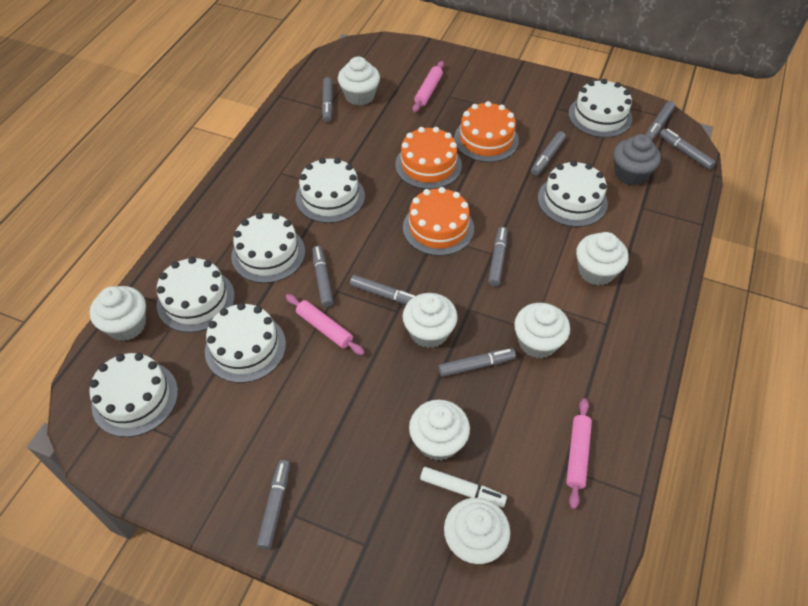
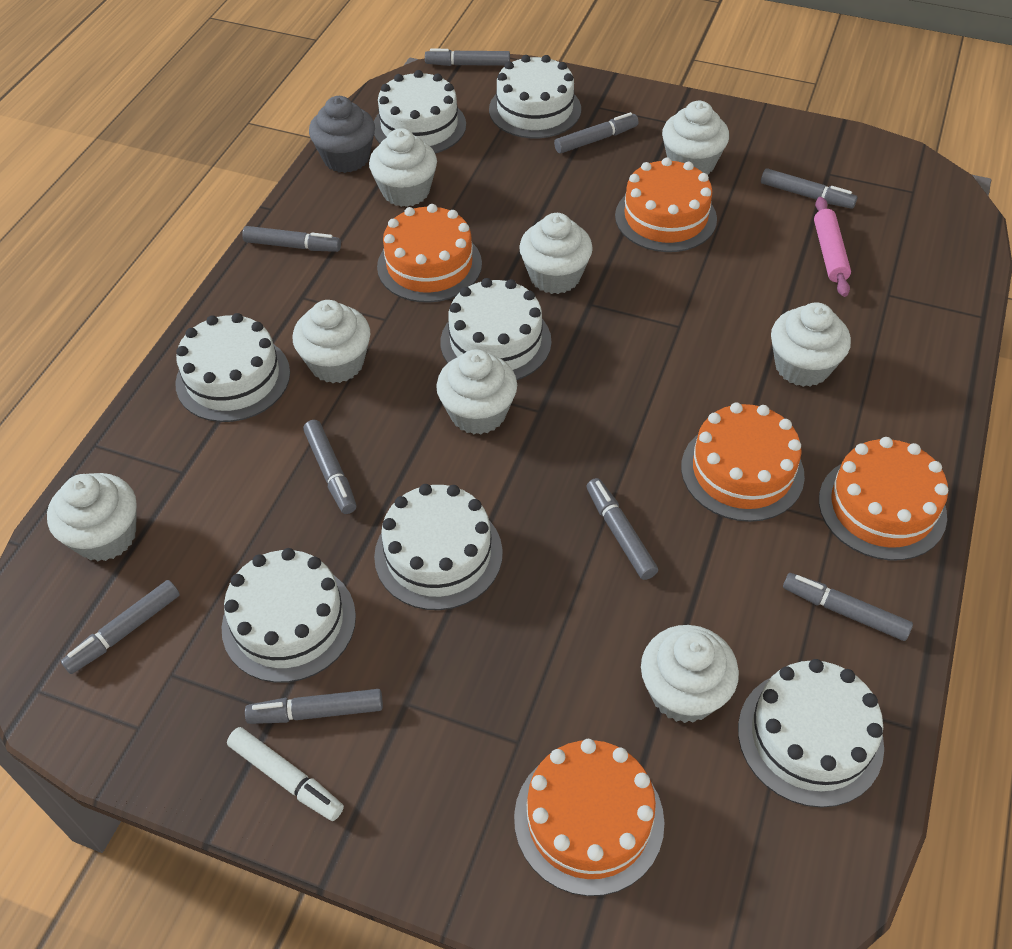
orange cake: 3 -> 5
pink rolling pin: 3 -> 1
white cupcake: 7 -> 8

